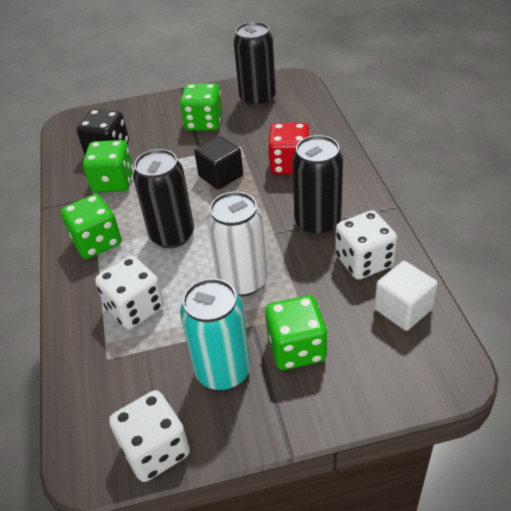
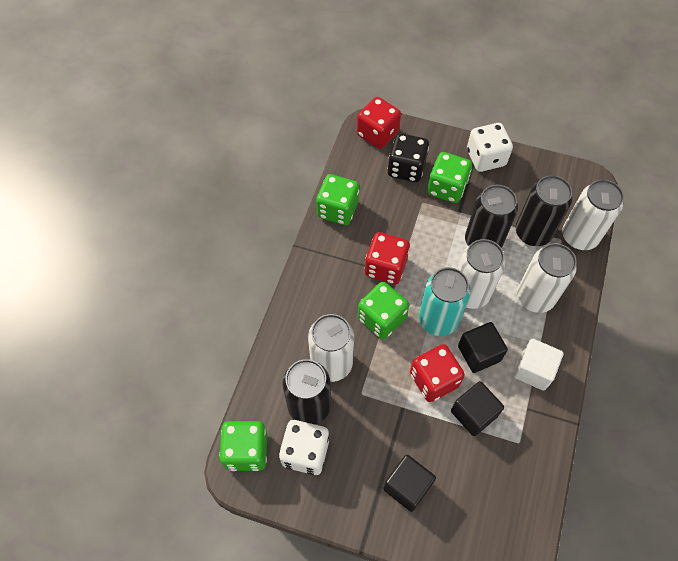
black cube: 1 -> 3
red dice: 1 -> 3
white can: 1 -> 4
white dice: 3 -> 2

